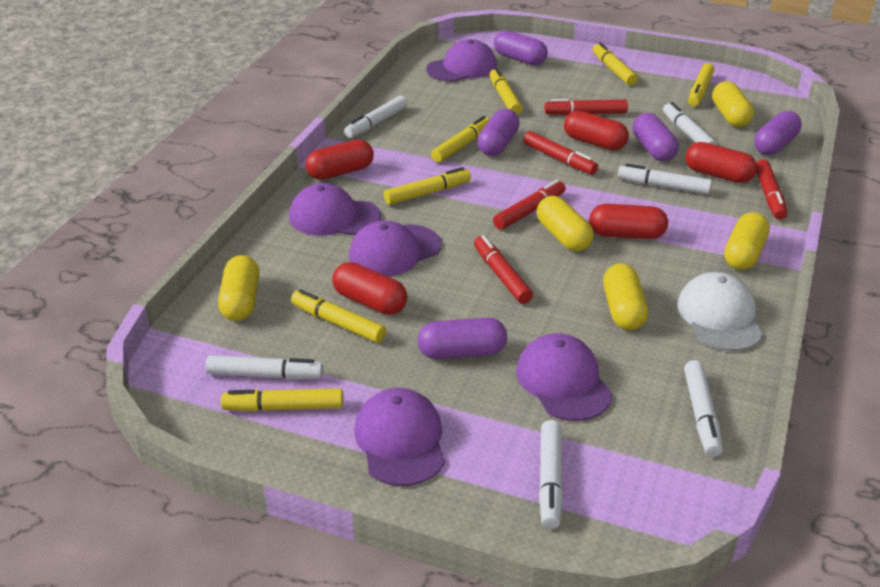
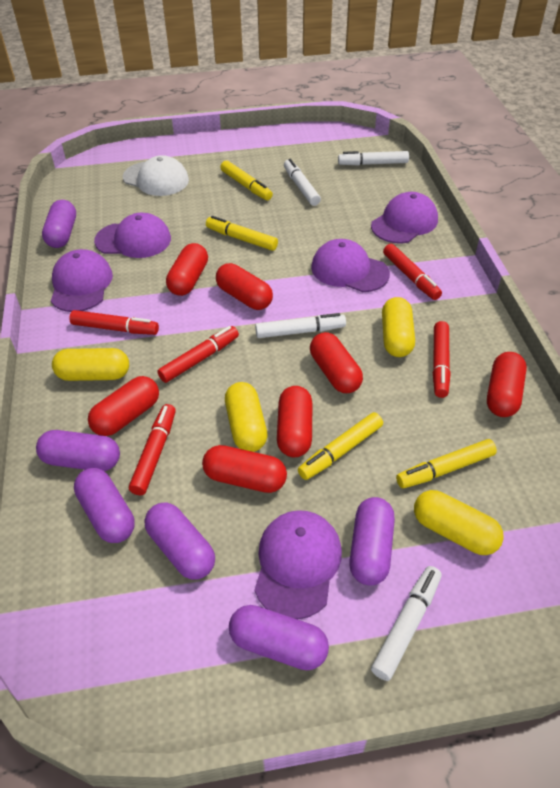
purple capsule: 5 -> 6
red capsule: 5 -> 7
white marker: 6 -> 4
yellow capsule: 5 -> 4
yellow marker: 7 -> 4

